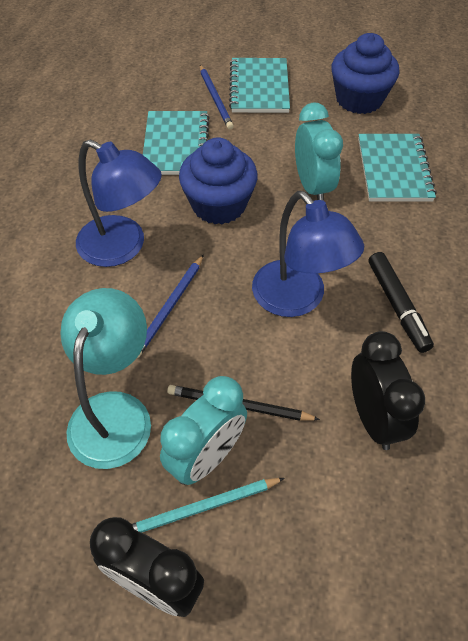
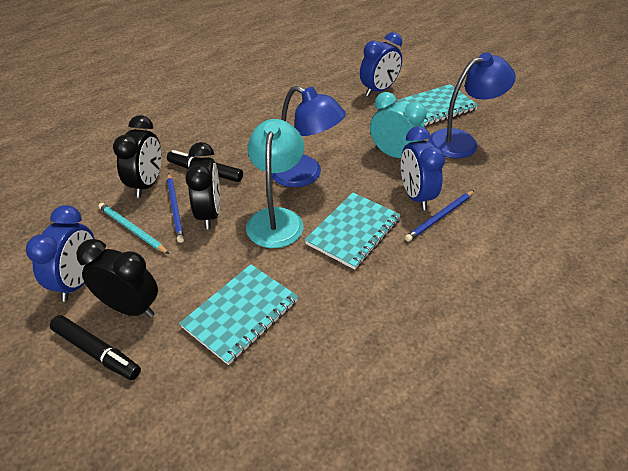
black clock: 2 -> 3
black marker: 1 -> 2
black pencil: 1 -> 0
blue clock: 0 -> 3
blue cupcake: 2 -> 0
turquoise clock: 2 -> 1

